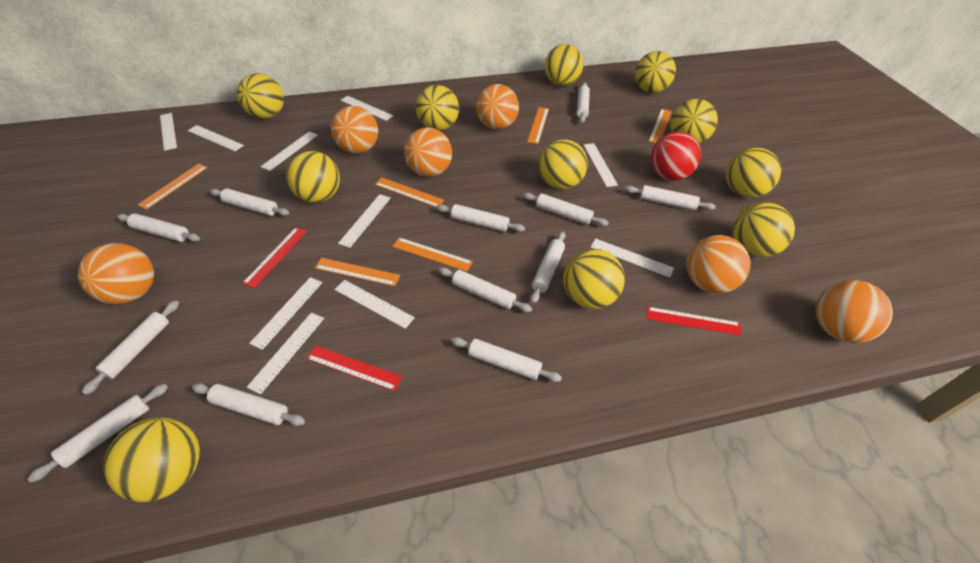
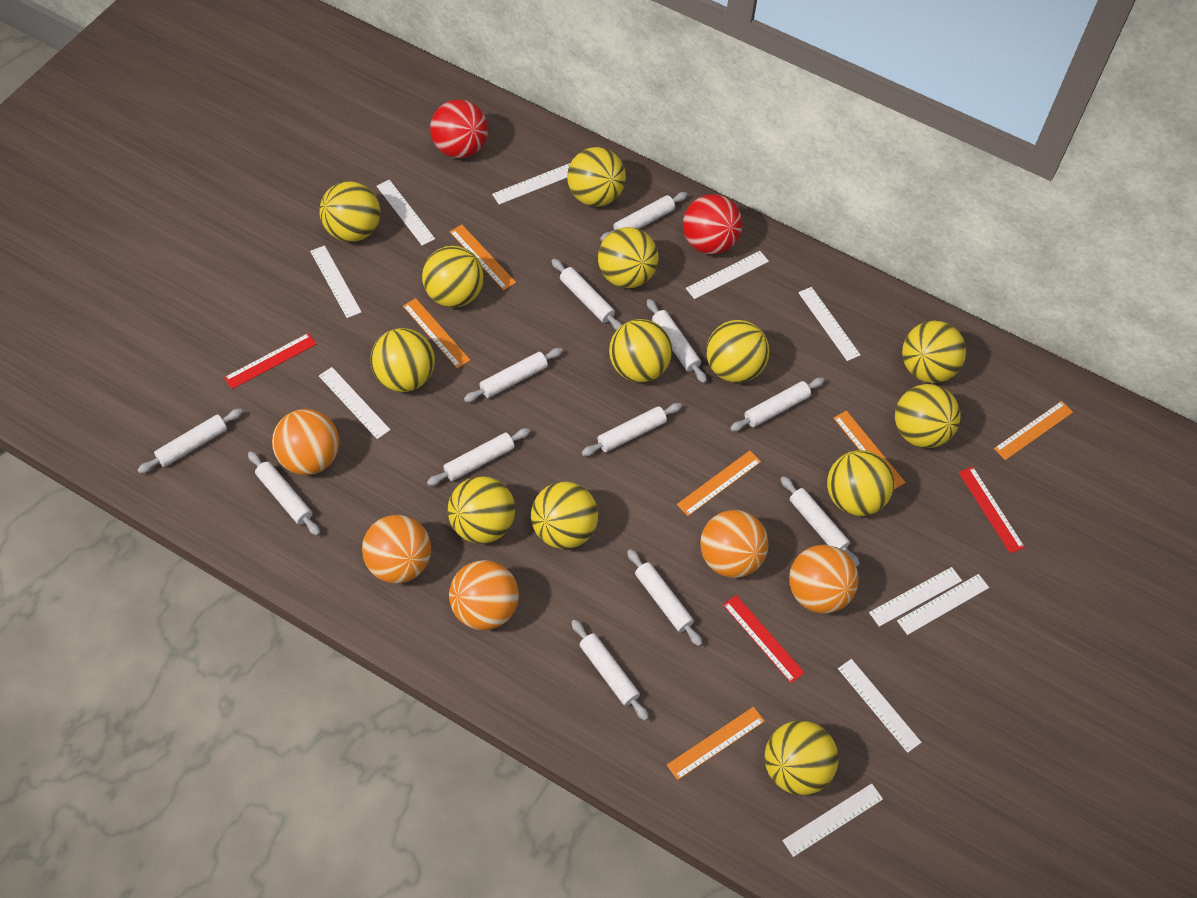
orange ball: 6 -> 5
red ball: 1 -> 2
yellow ball: 11 -> 13

